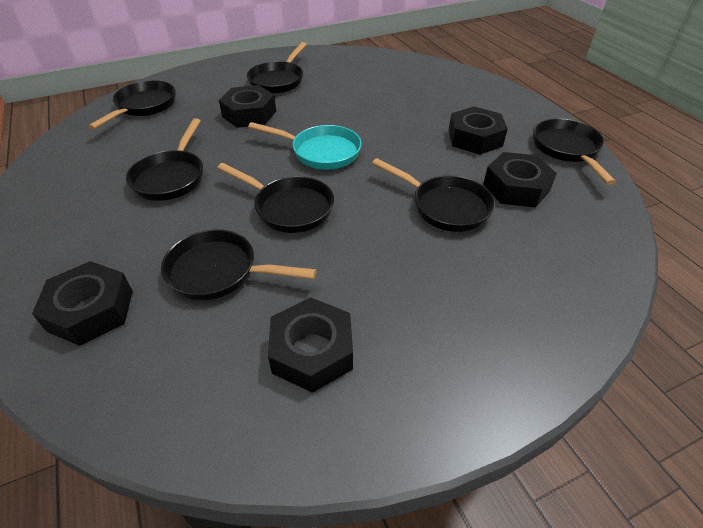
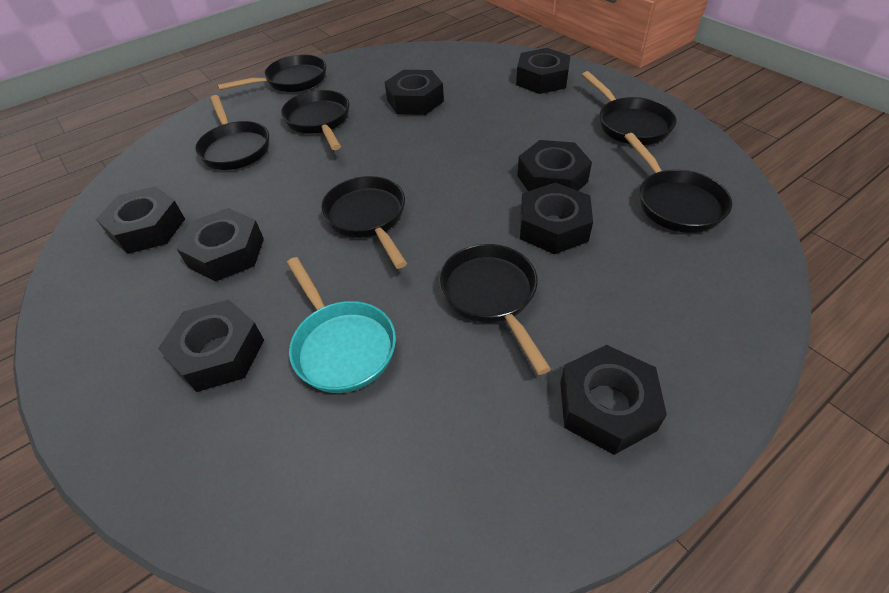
black nut: 5 -> 8

